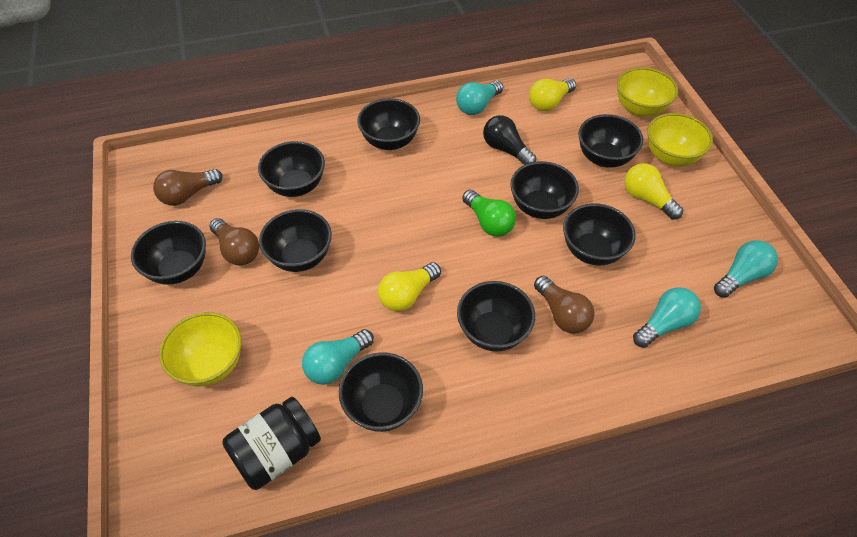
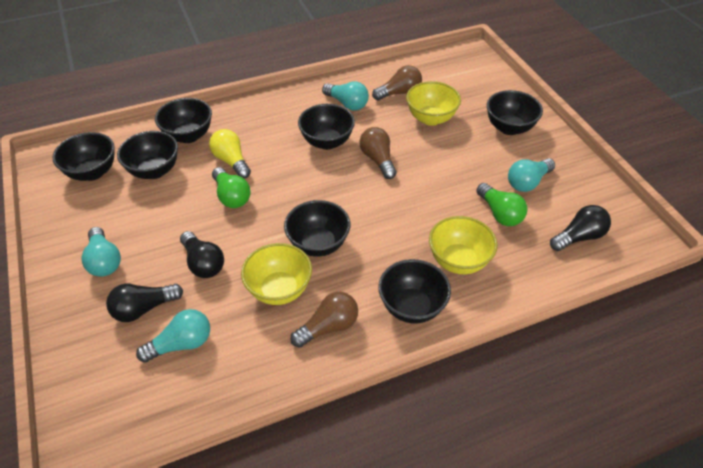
black bowl: 9 -> 7
black jar: 1 -> 0
black light bulb: 1 -> 3
green light bulb: 1 -> 2
yellow light bulb: 3 -> 1

